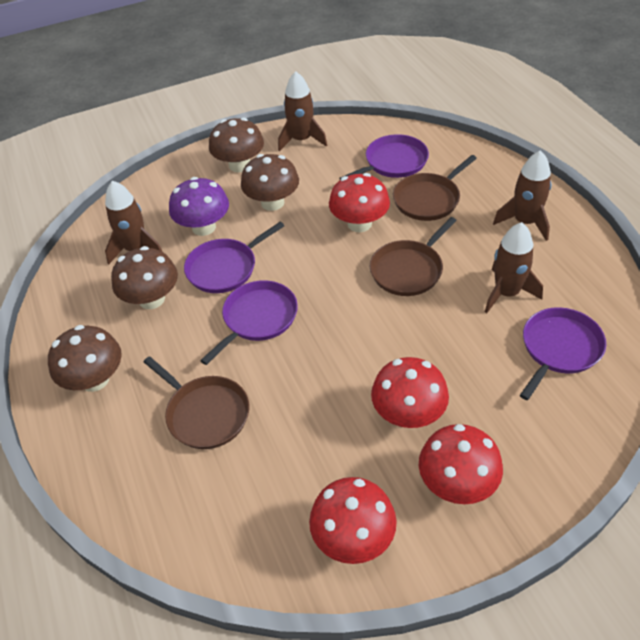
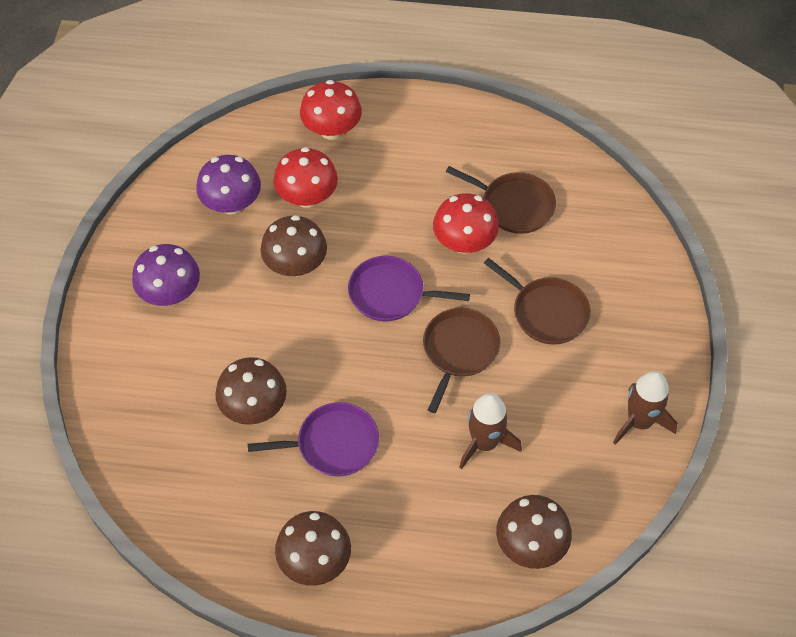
brown rocket: 4 -> 2
purple mushroom: 1 -> 2
purple pan: 4 -> 2
red mushroom: 4 -> 3

